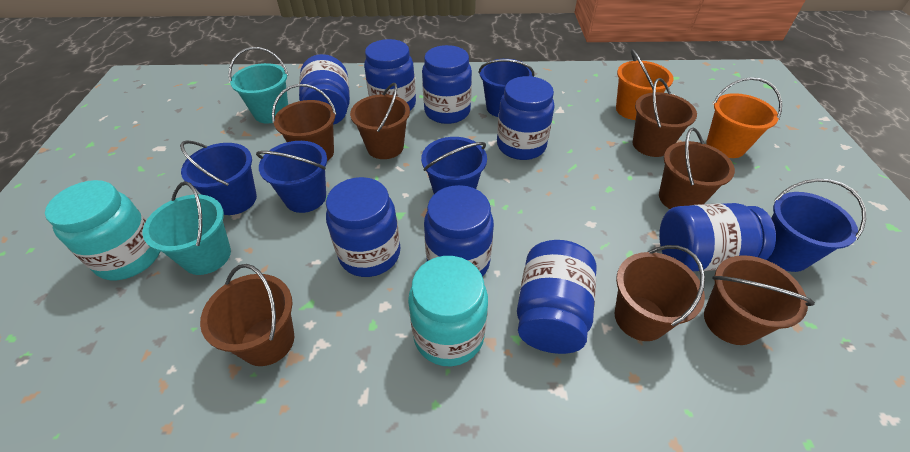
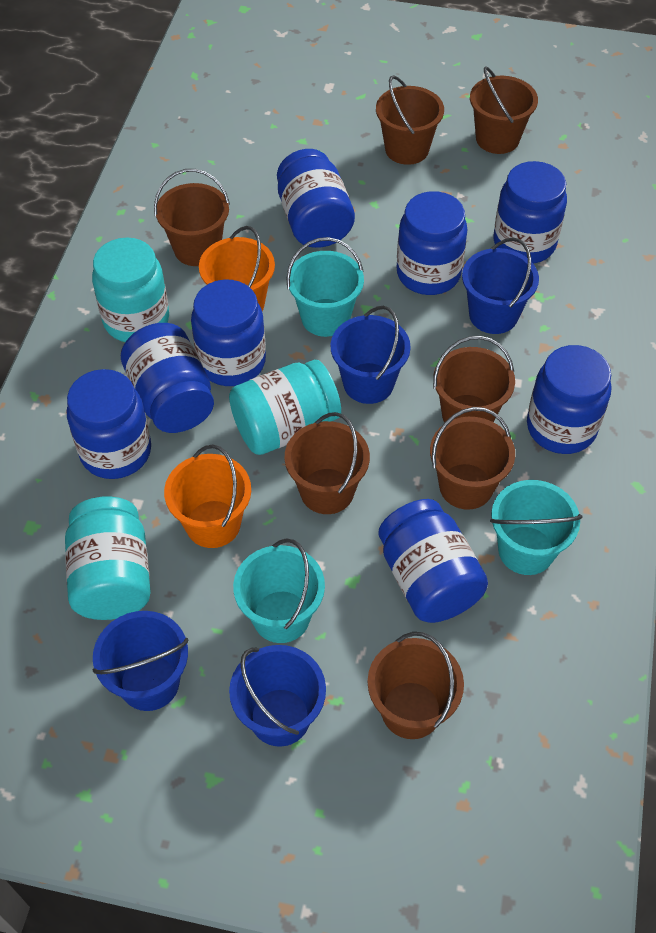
blue bucket: 5 -> 4
turquoise bucket: 2 -> 3
turquoise jar: 2 -> 3

